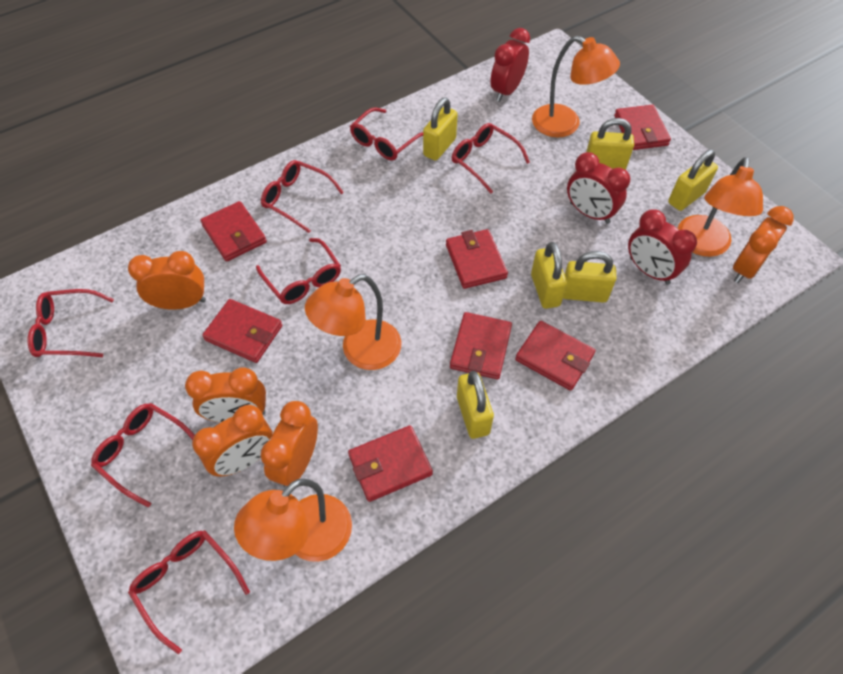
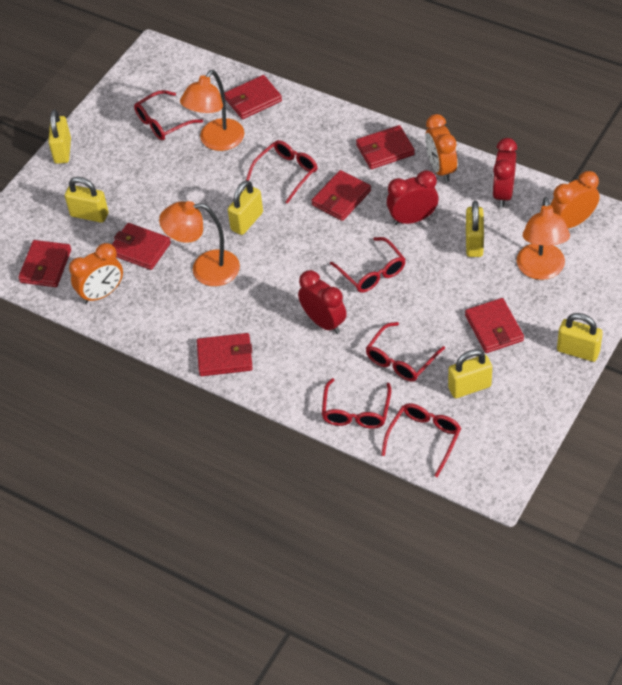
orange clock: 5 -> 3
orange lamp: 4 -> 3
red glasses: 7 -> 6

